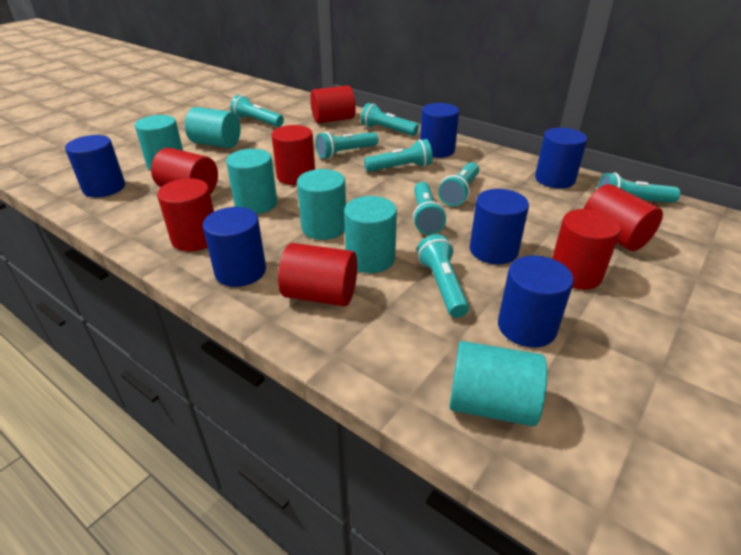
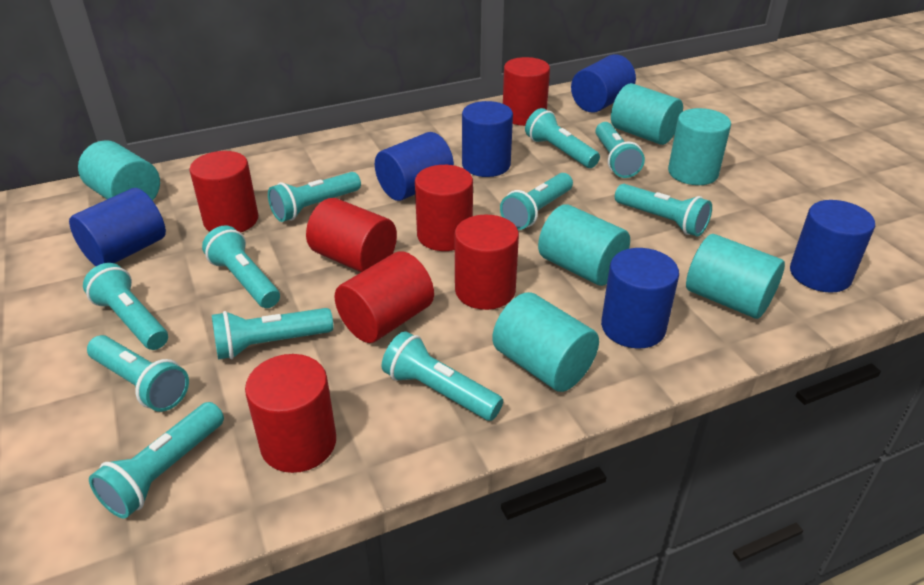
turquoise flashlight: 8 -> 11

